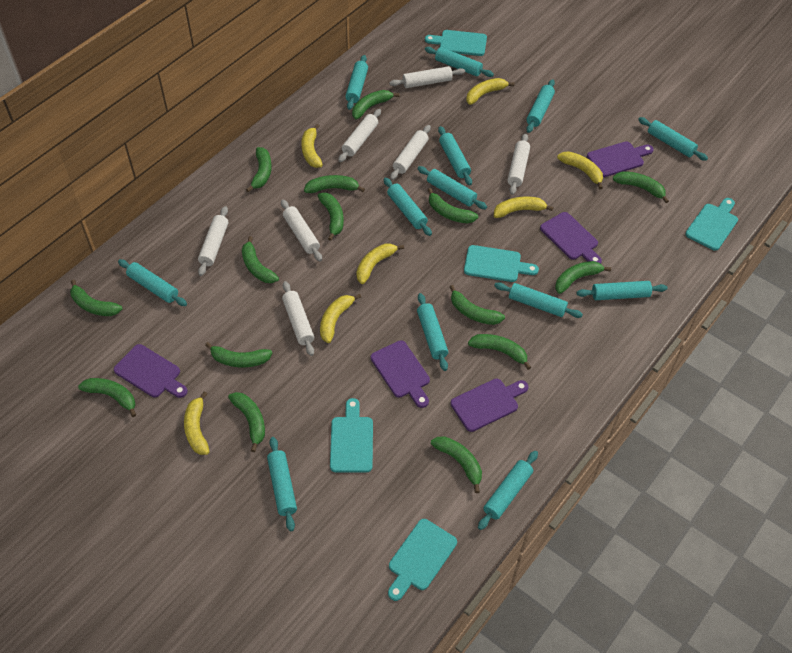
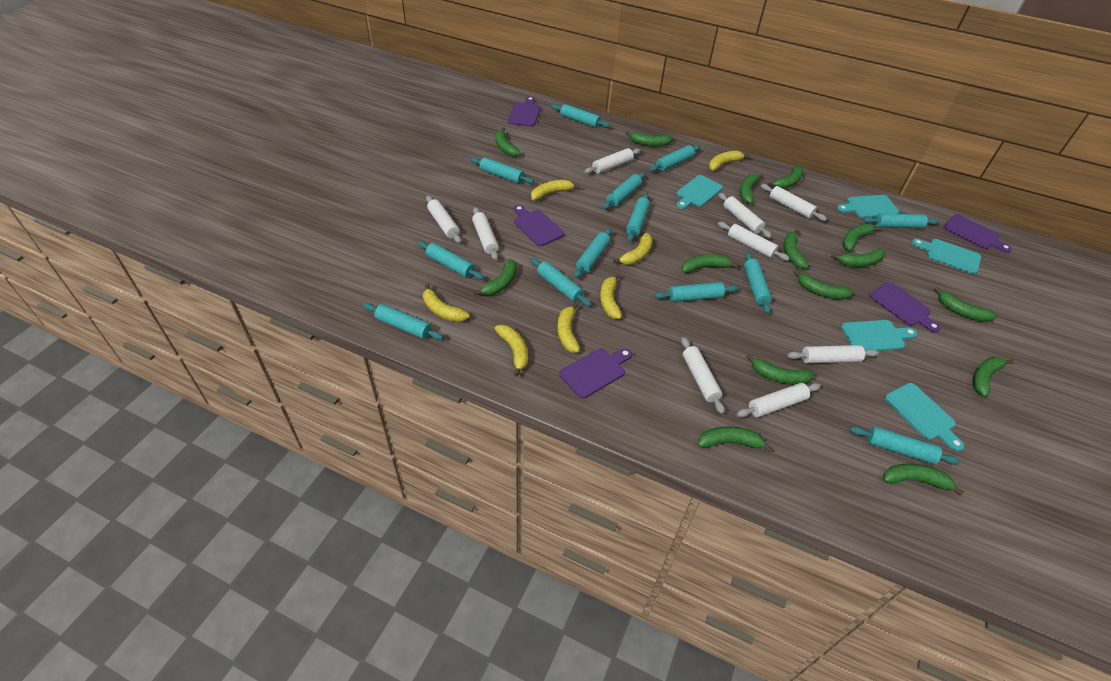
white rolling pin: 7 -> 9

